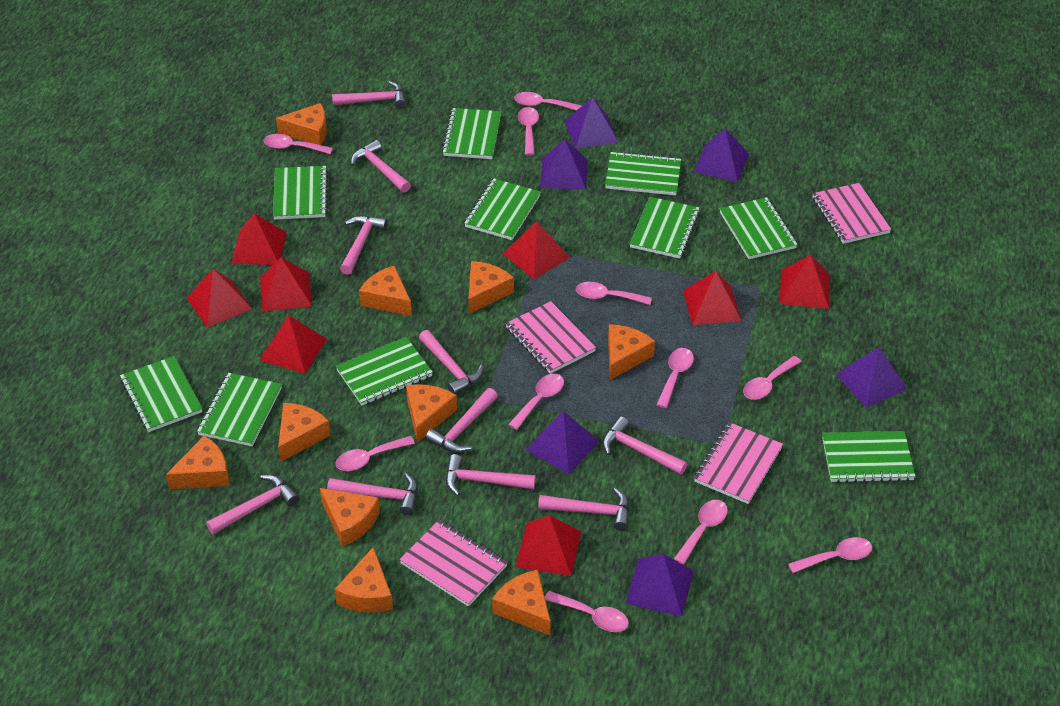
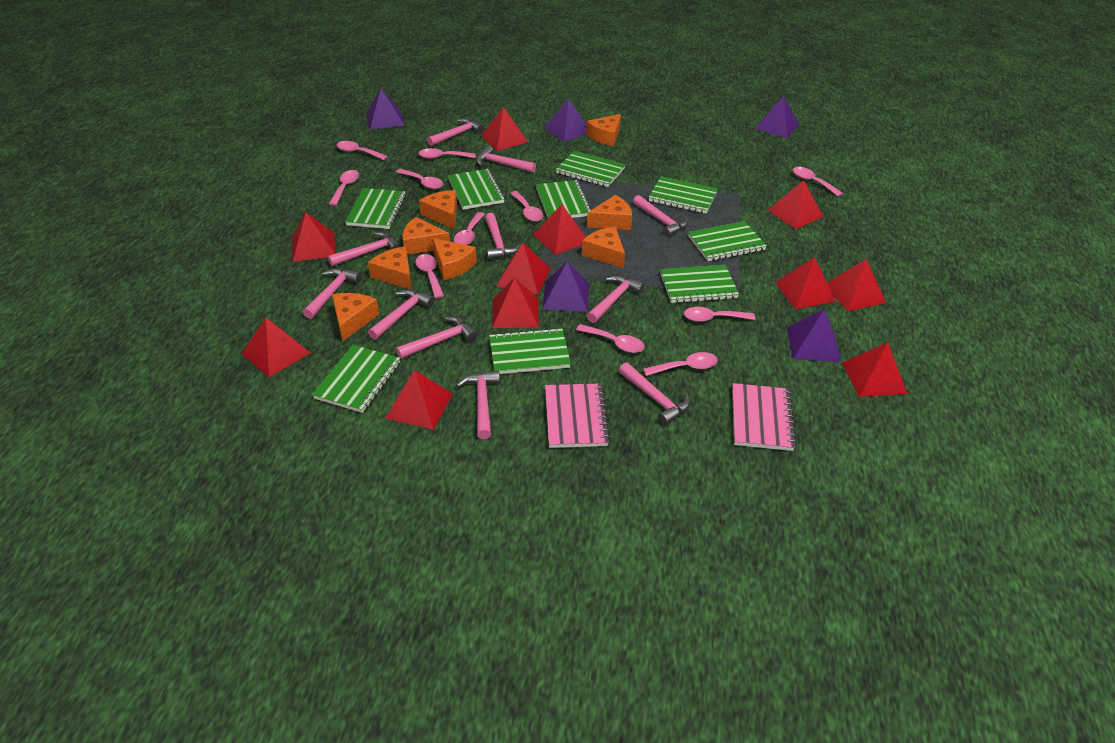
green notebook: 10 -> 9
orange cheese: 10 -> 8
pink hammer: 10 -> 11
pink notebook: 4 -> 2
purple pyramid: 6 -> 5
red pyramid: 8 -> 11

